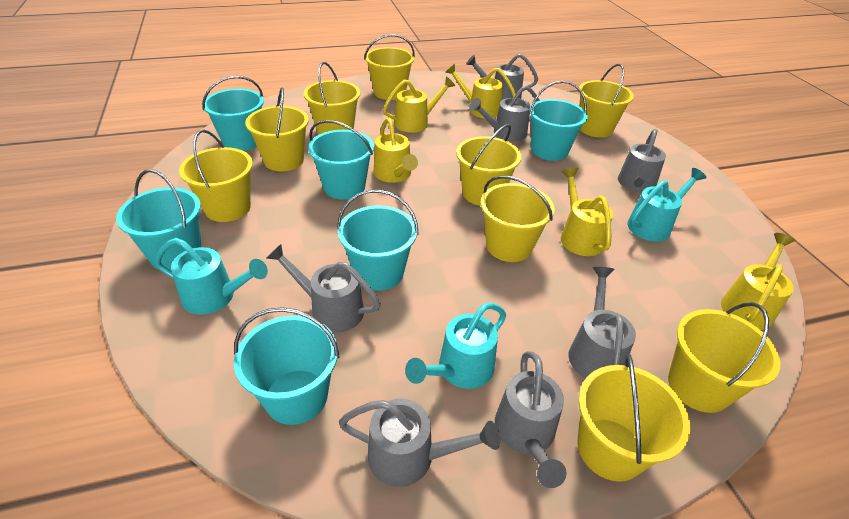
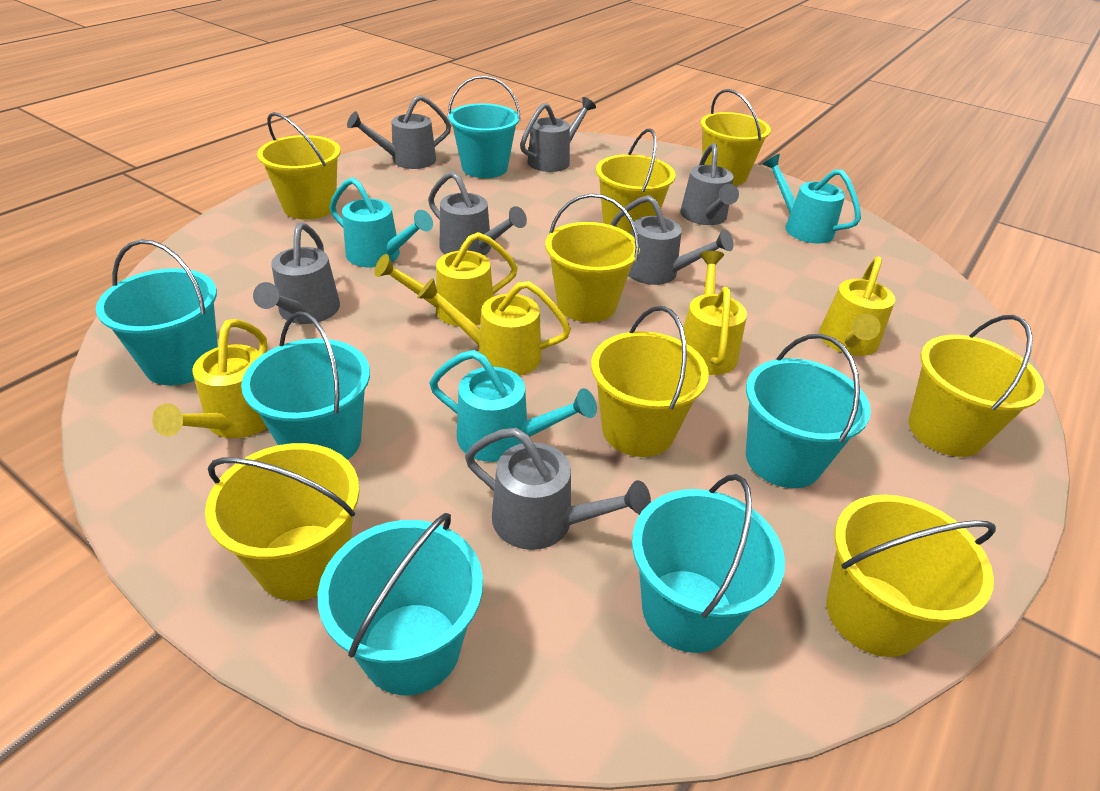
yellow bucket: 9 -> 8

